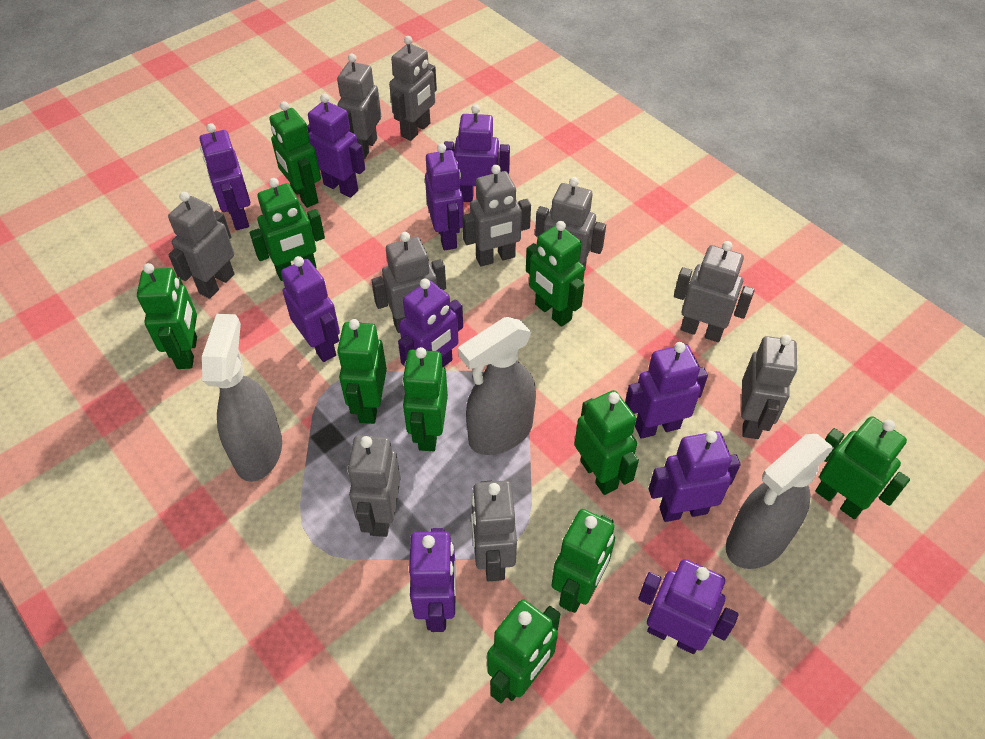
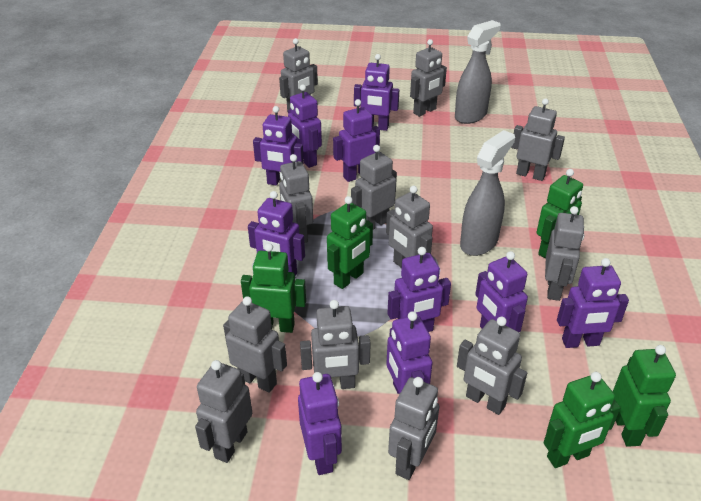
green robot: 10 -> 5
grey robot: 10 -> 12
grey spray bottle: 3 -> 2

